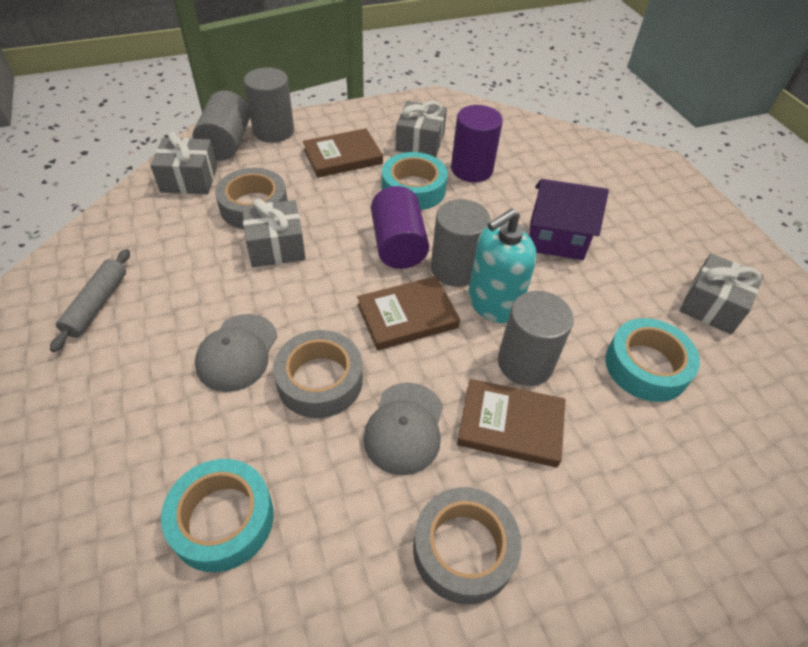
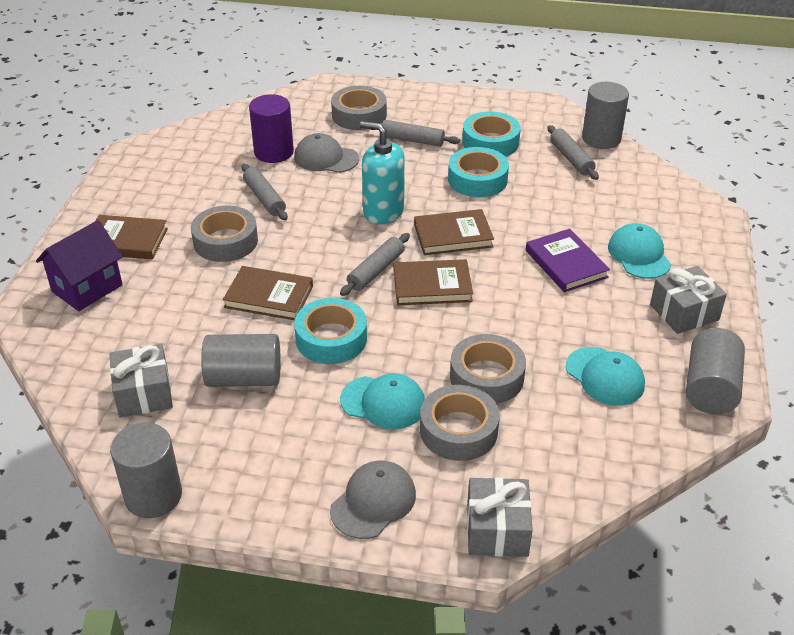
brown book: 3 -> 4
grey gift: 4 -> 3
grey rolling pin: 1 -> 4
grey tape: 3 -> 4
purple book: 0 -> 1
purple cylinder: 2 -> 1
turquoise cap: 0 -> 3

